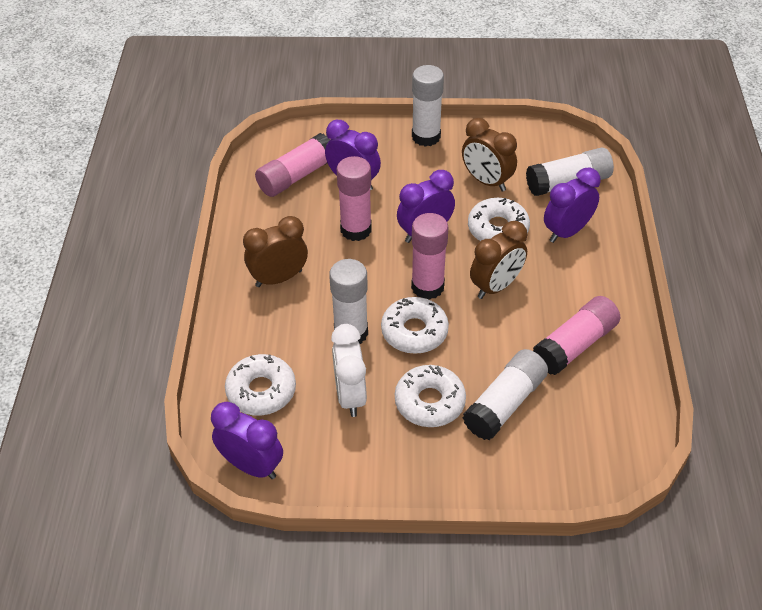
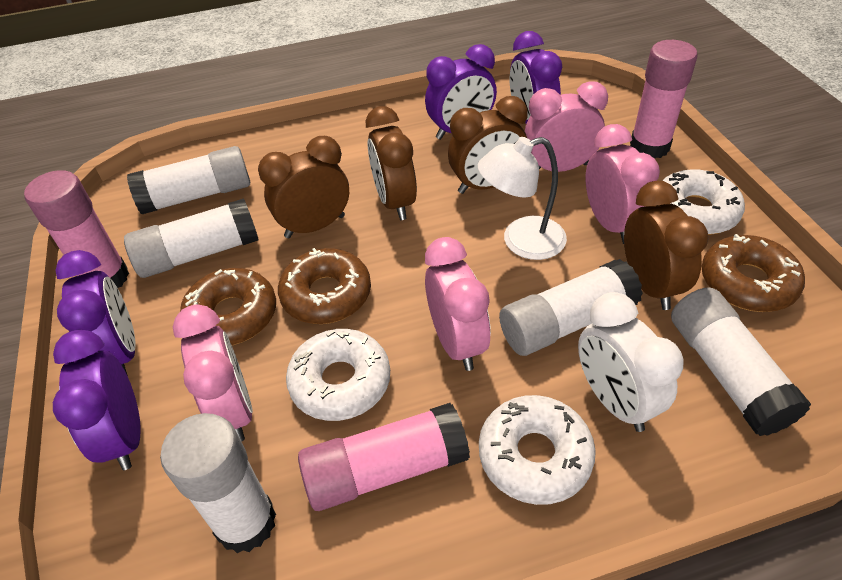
brown clock: 3 -> 4
brown donut: 0 -> 3
pink clock: 0 -> 4
pink glue stick: 4 -> 3
white donut: 4 -> 3
white glue stick: 4 -> 5
white lamp: 0 -> 1

